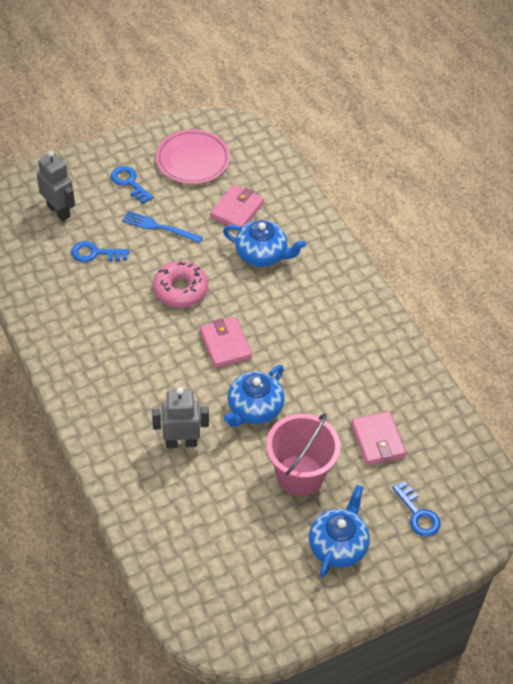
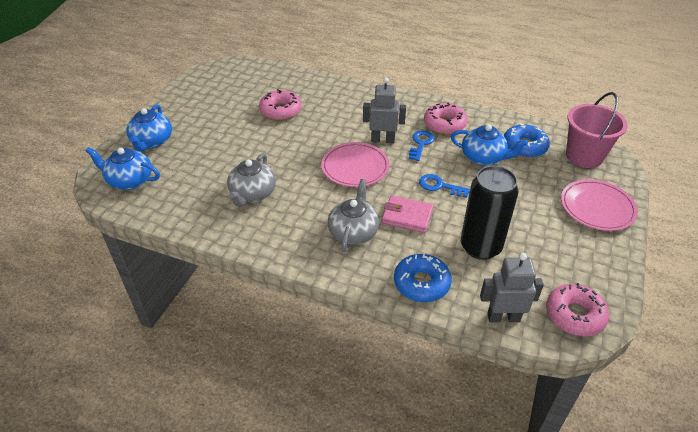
black can: 0 -> 1
blue donut: 0 -> 2
blue fork: 1 -> 0
blue key: 3 -> 2
grey teapot: 0 -> 2
pink donut: 1 -> 3
pink plate: 1 -> 2
pink wallet: 3 -> 1

